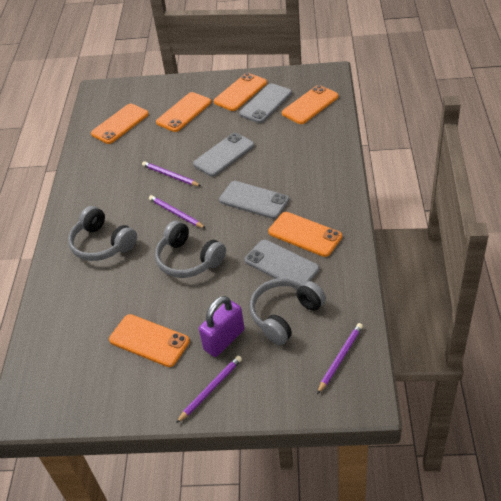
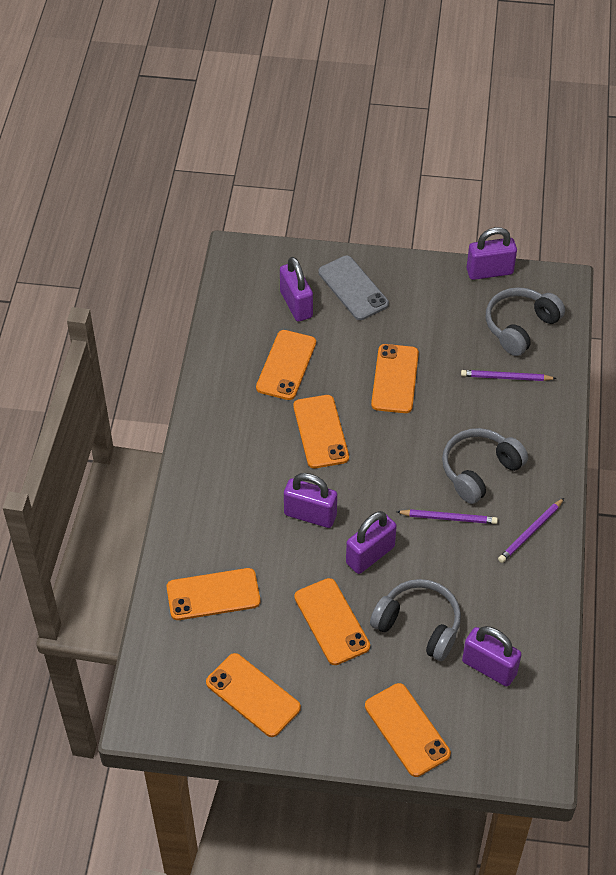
grey phone: 4 -> 1
orange phone: 6 -> 7
purple padlock: 1 -> 5
purple pencil: 4 -> 3

